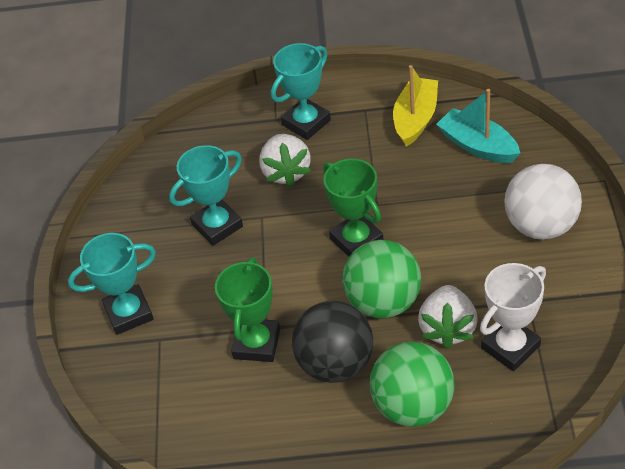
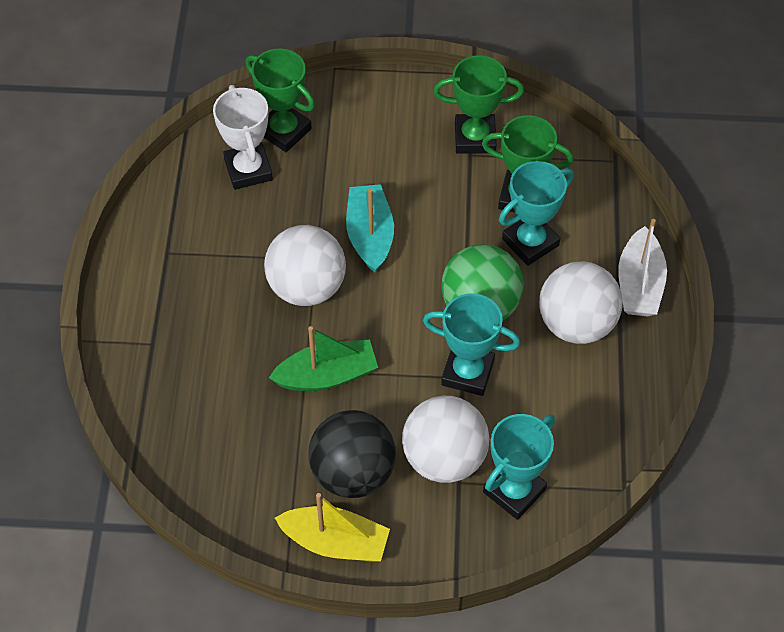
green ball: 2 -> 1
green boat: 0 -> 1
green trophy: 2 -> 3
white ball: 1 -> 3
white boat: 0 -> 1
white strawberry: 2 -> 0

